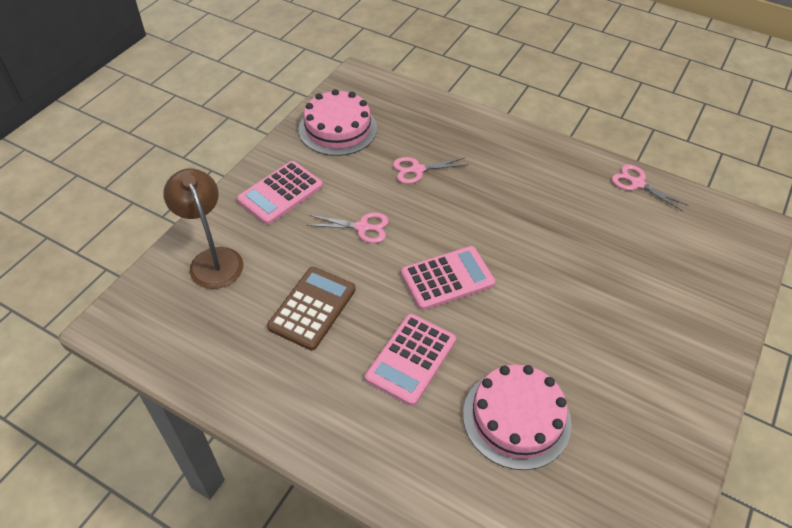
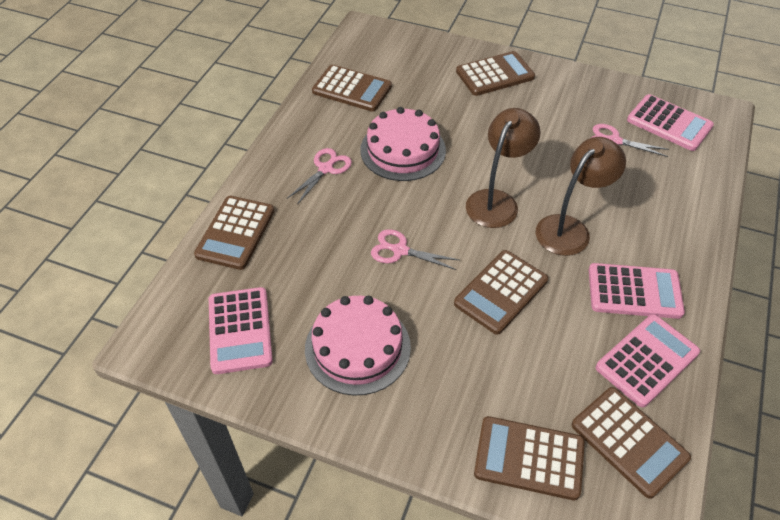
brown calculator: 1 -> 6
brown lamp: 1 -> 2
pink calculator: 3 -> 4

